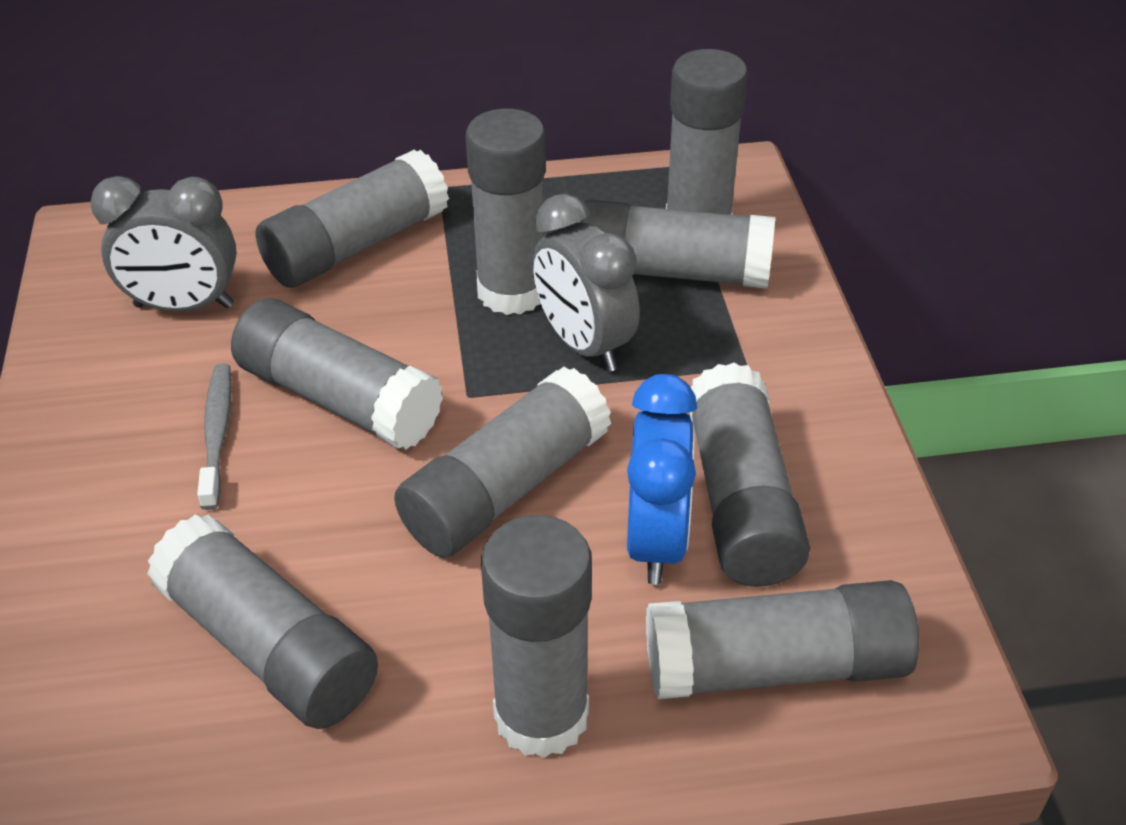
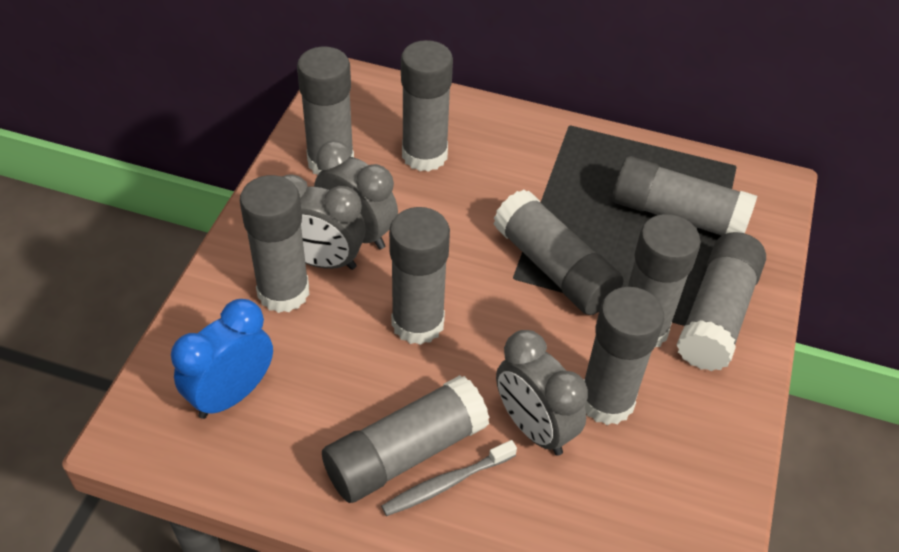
grey clock: 2 -> 3

